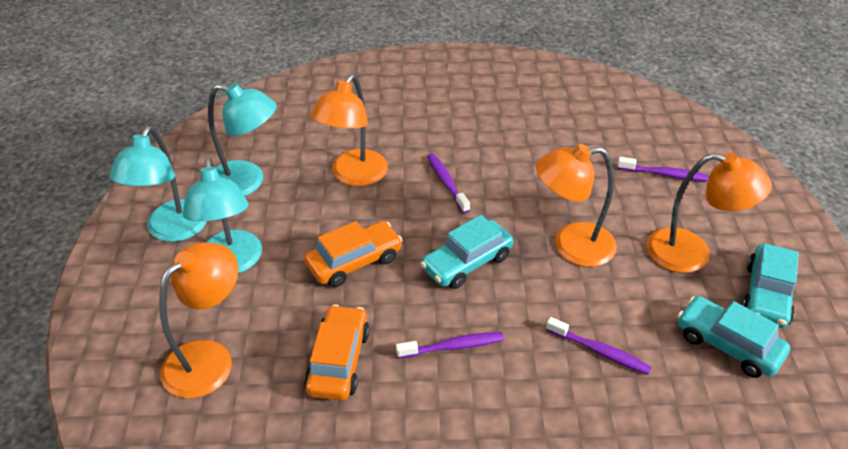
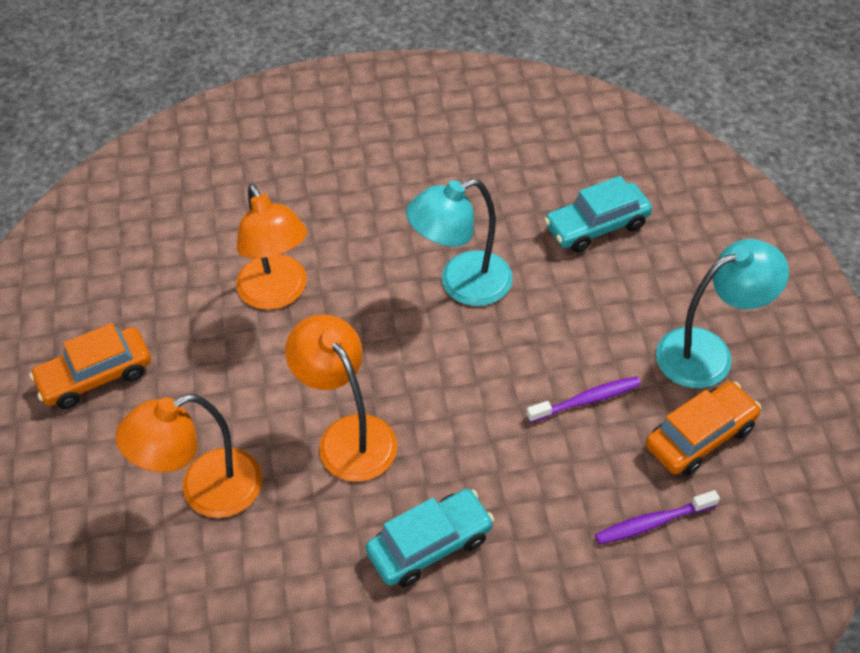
orange lamp: 4 -> 3
purple toothbrush: 4 -> 2
turquoise car: 3 -> 2
turquoise lamp: 3 -> 2

